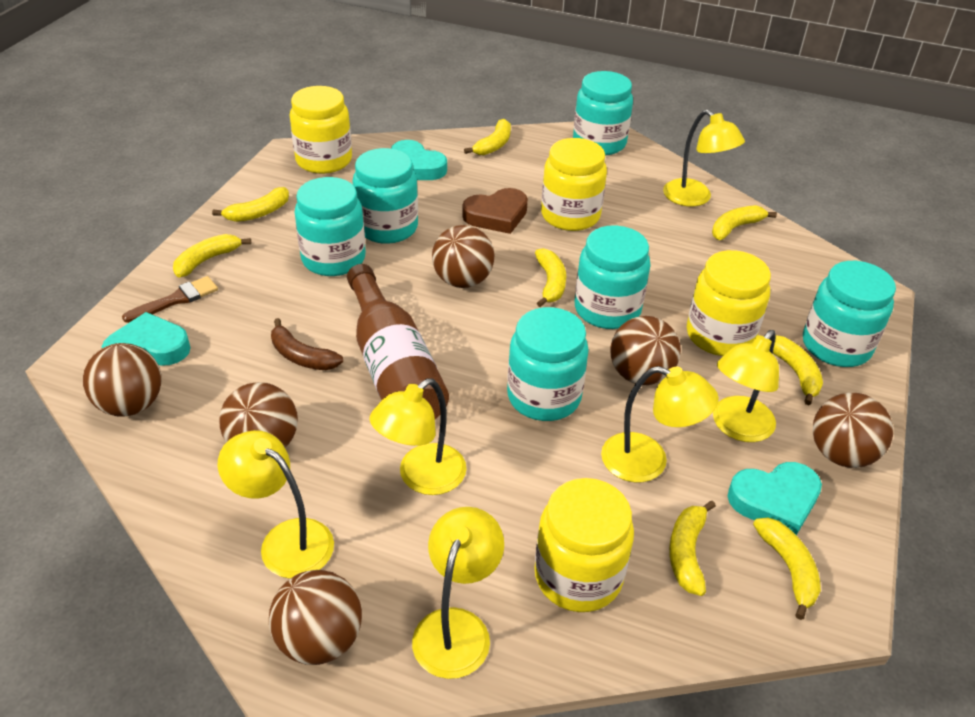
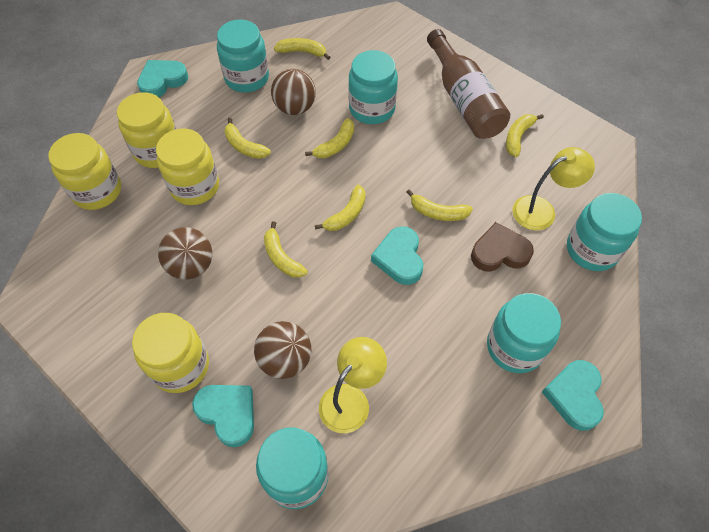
brown ball: 6 -> 3
brown banana: 1 -> 0
brown brush: 1 -> 0
turquoise heart: 3 -> 4
turquoise jar: 6 -> 5
yellow banana: 8 -> 7
yellow lamp: 6 -> 2

